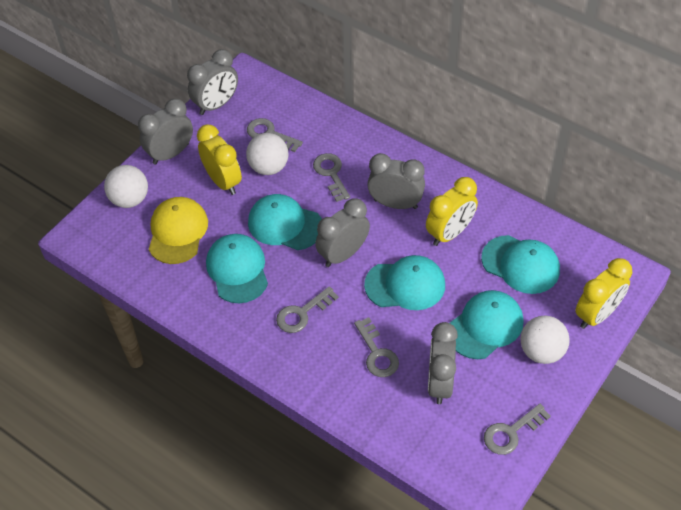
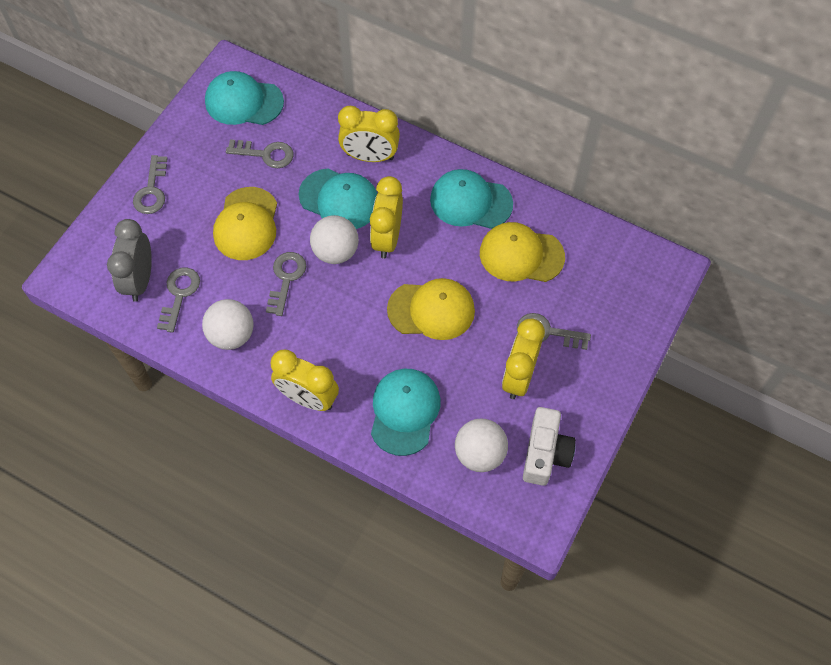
grey clock: 5 -> 1
turquoise cap: 5 -> 4
white camera: 0 -> 1
yellow cap: 1 -> 3
yellow clock: 3 -> 4

